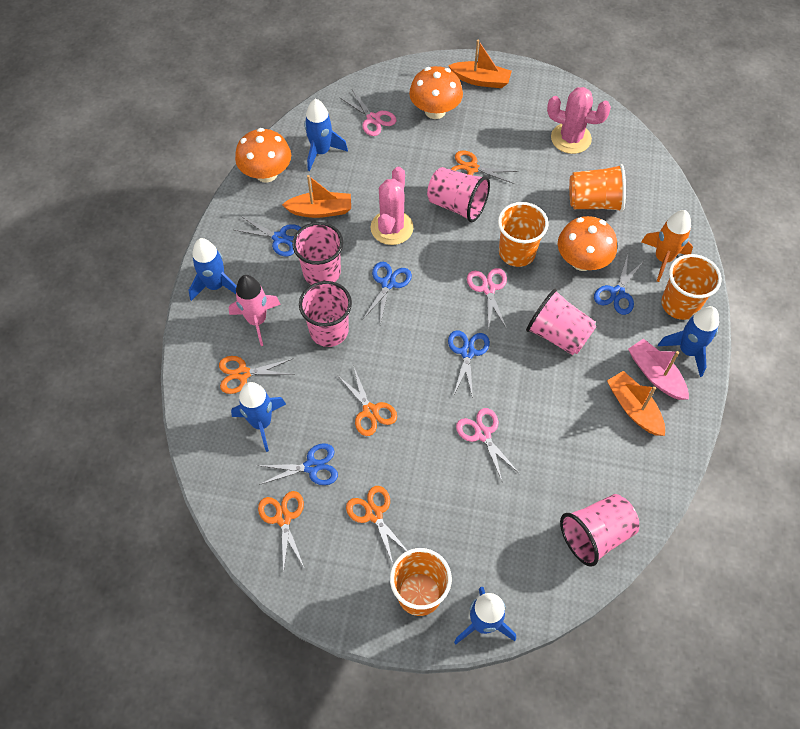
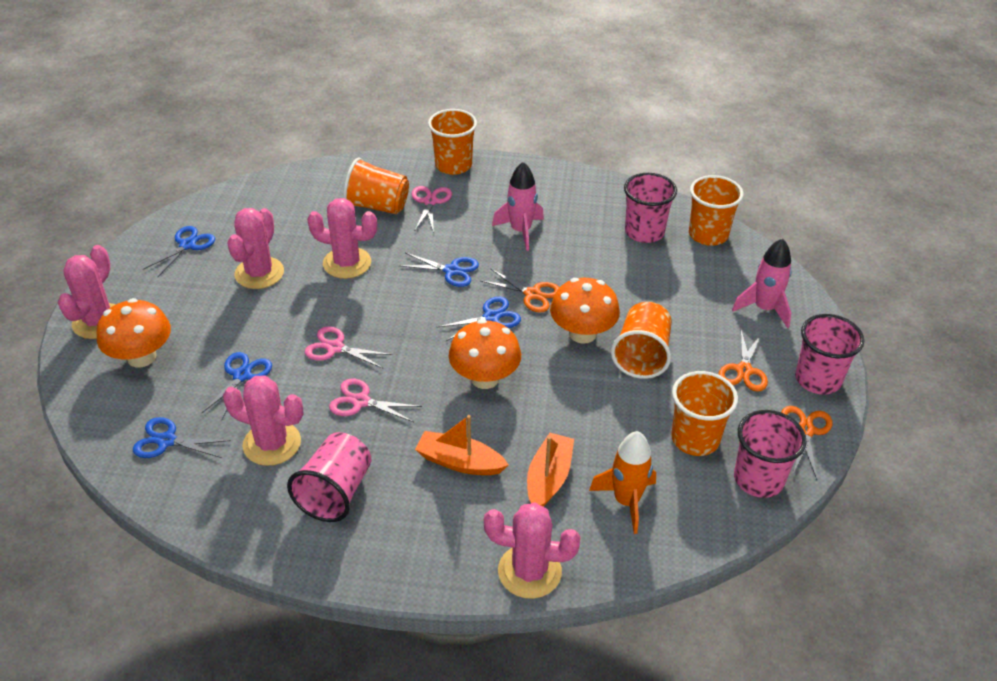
blue rocket: 5 -> 0
orange boat: 3 -> 2
orange cup: 4 -> 5
orange scissors: 5 -> 3
pink boat: 1 -> 0
pink cactus: 2 -> 5
pink cup: 5 -> 4
pink rocket: 1 -> 2

